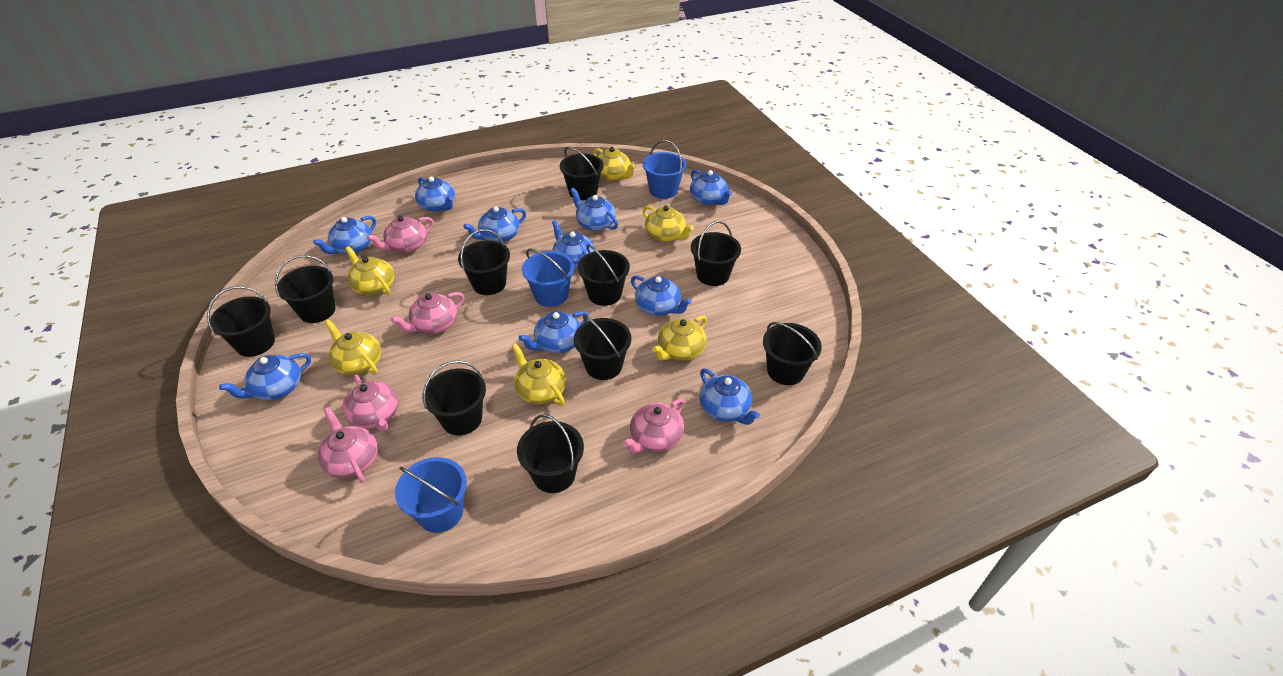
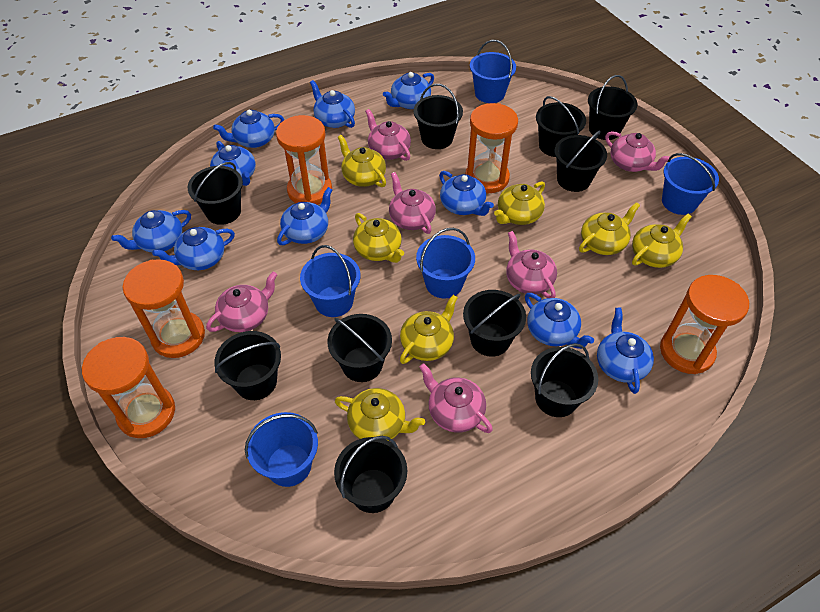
blue bucket: 3 -> 5
orange hourglass: 0 -> 5
pink teapot: 5 -> 6
yellow teapot: 6 -> 7

